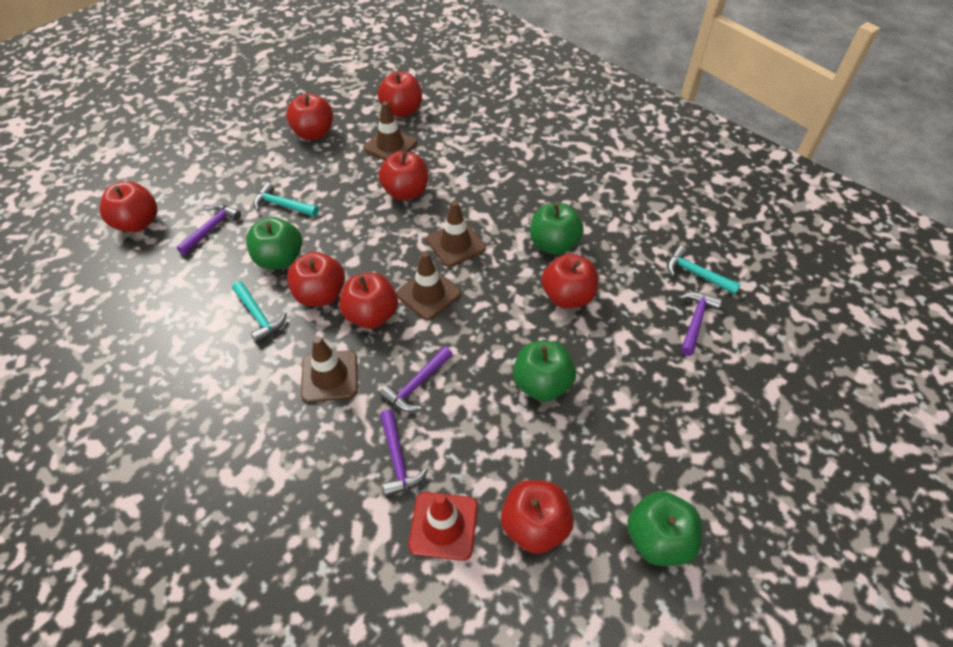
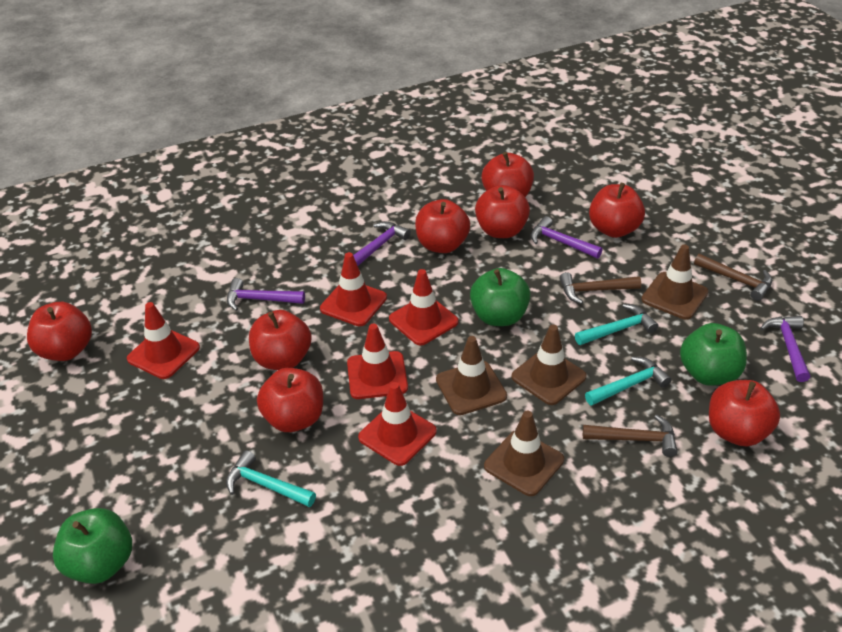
brown hammer: 0 -> 3
green apple: 4 -> 3
red traffic cone: 1 -> 5

